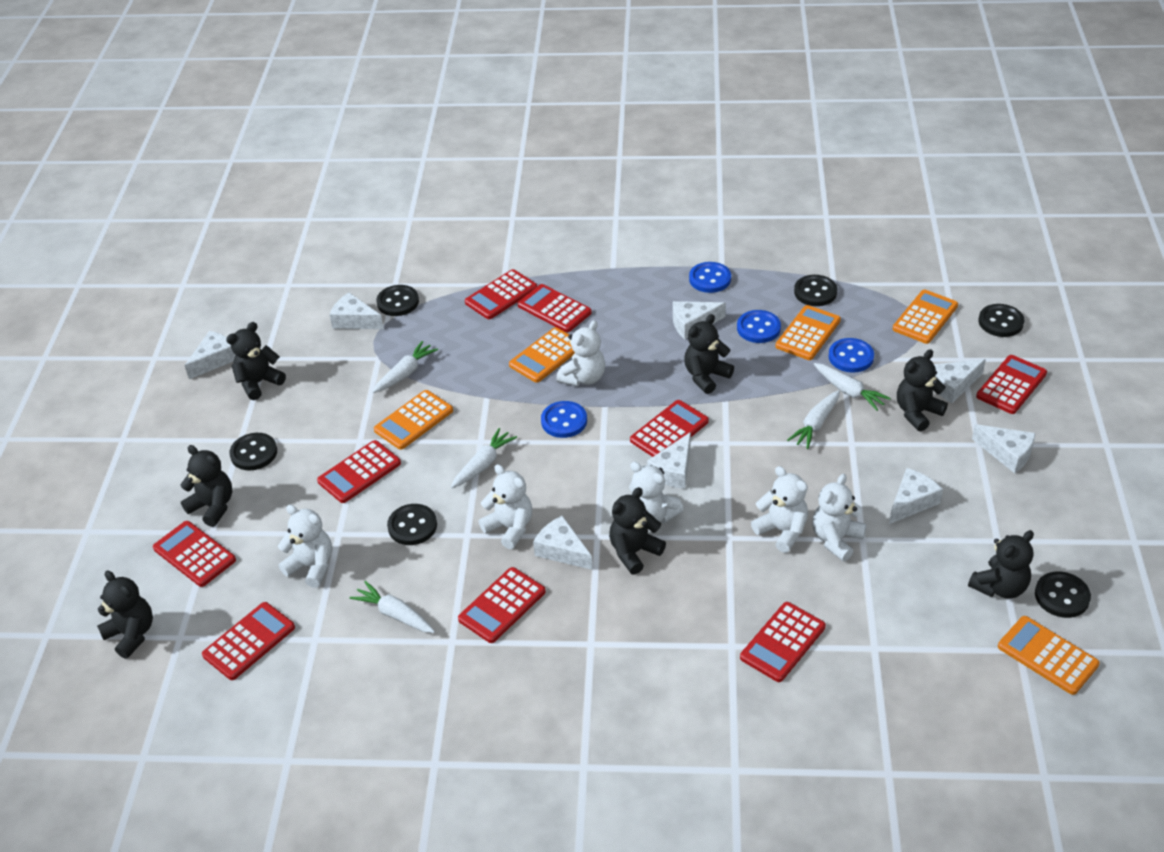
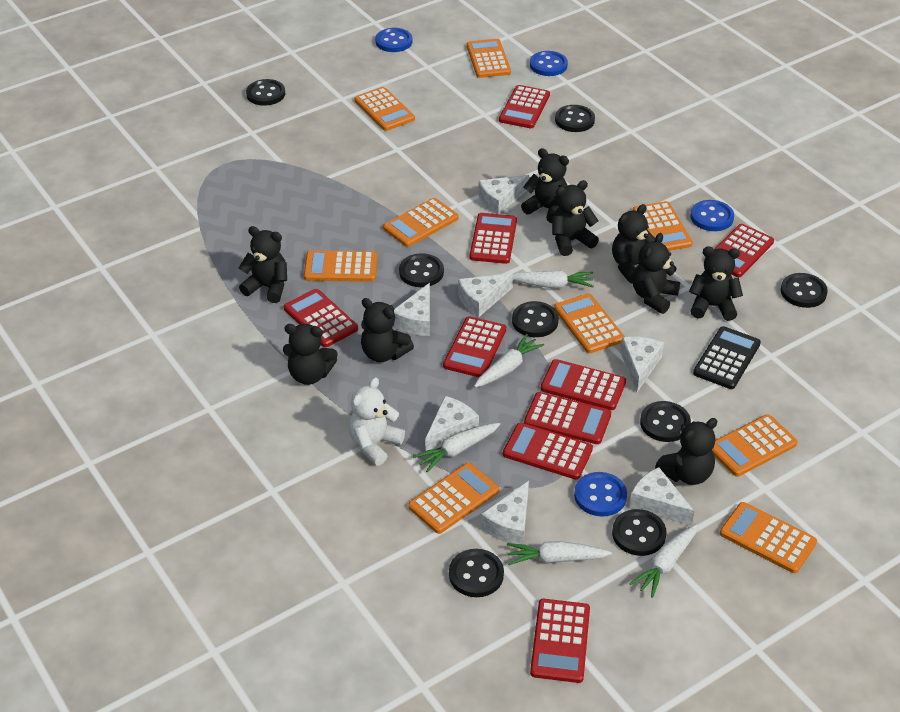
black button: 6 -> 8
black calculator: 0 -> 1
black teddy bear: 7 -> 9
orange calculator: 5 -> 9
white cheese: 8 -> 7
white teddy bear: 6 -> 1

